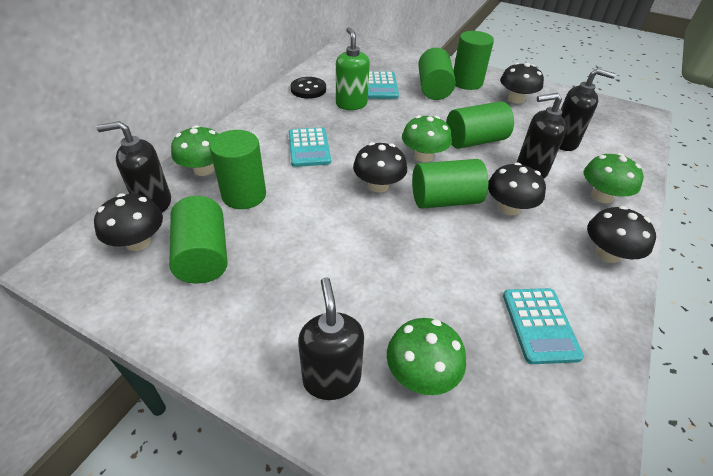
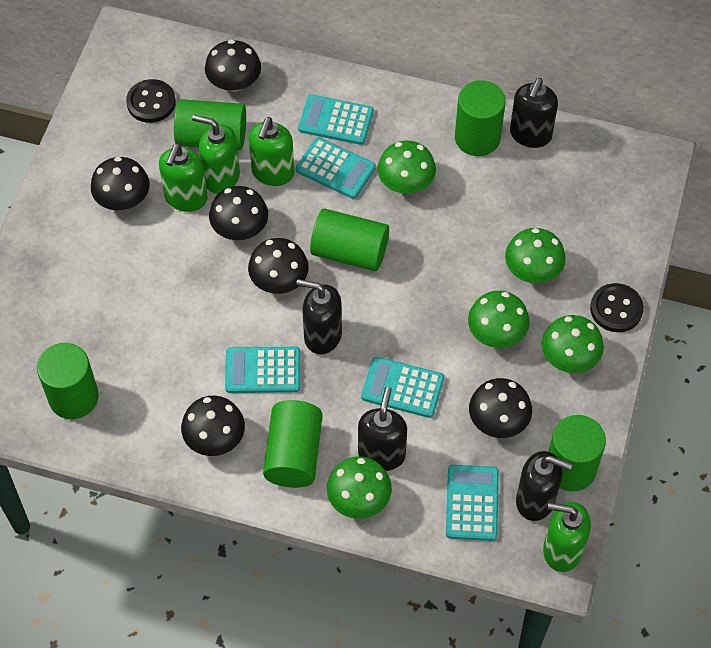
black button: 1 -> 2
black mushroom: 5 -> 6
green mushroom: 4 -> 5
green soap dispenser: 1 -> 4
turquoise calculator: 3 -> 5

